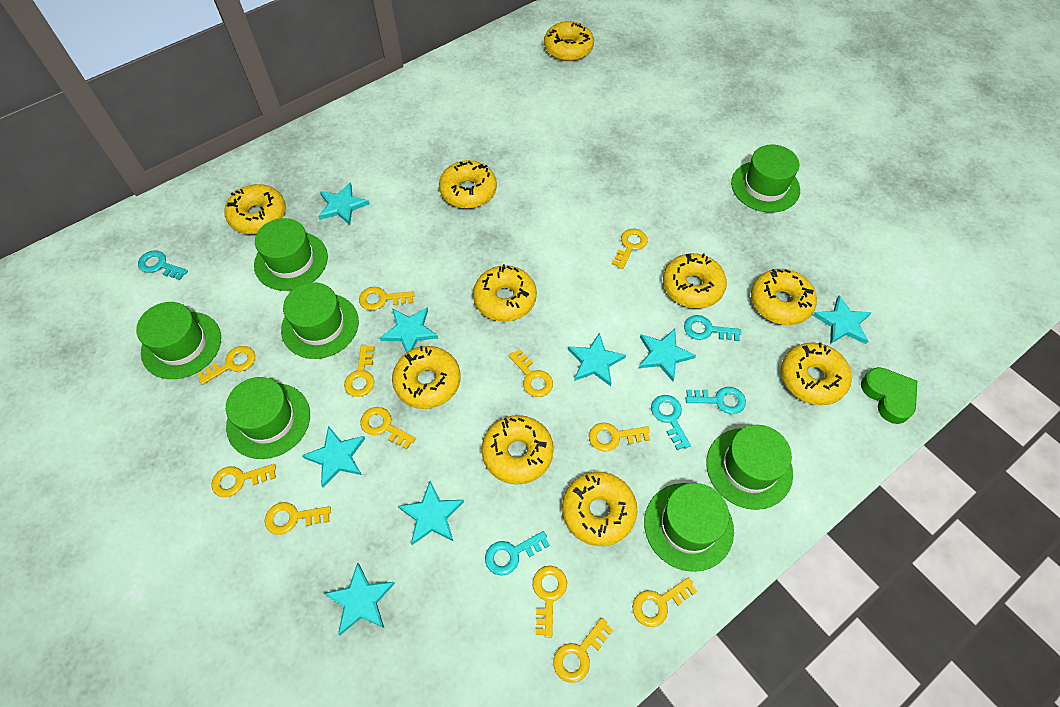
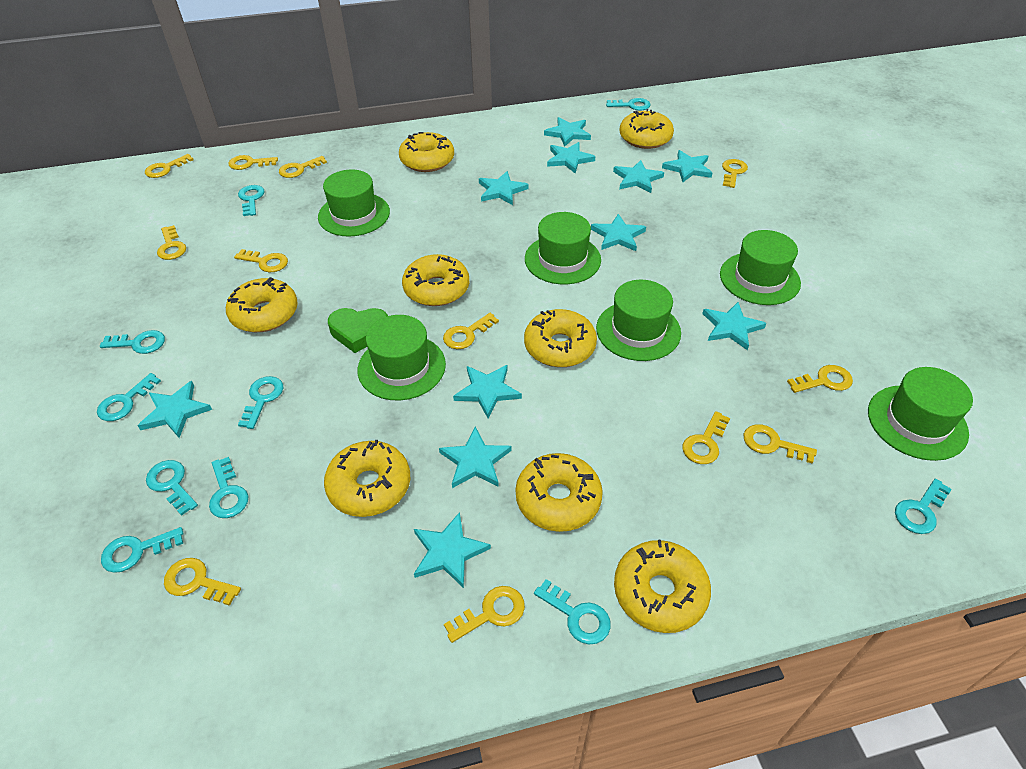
green hat: 7 -> 6
turquoise key: 5 -> 10
turquoise star: 8 -> 11
yellow donut: 10 -> 8

